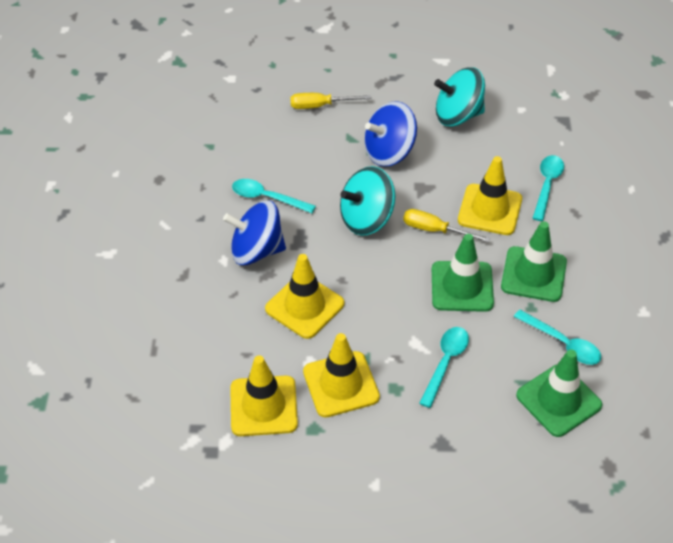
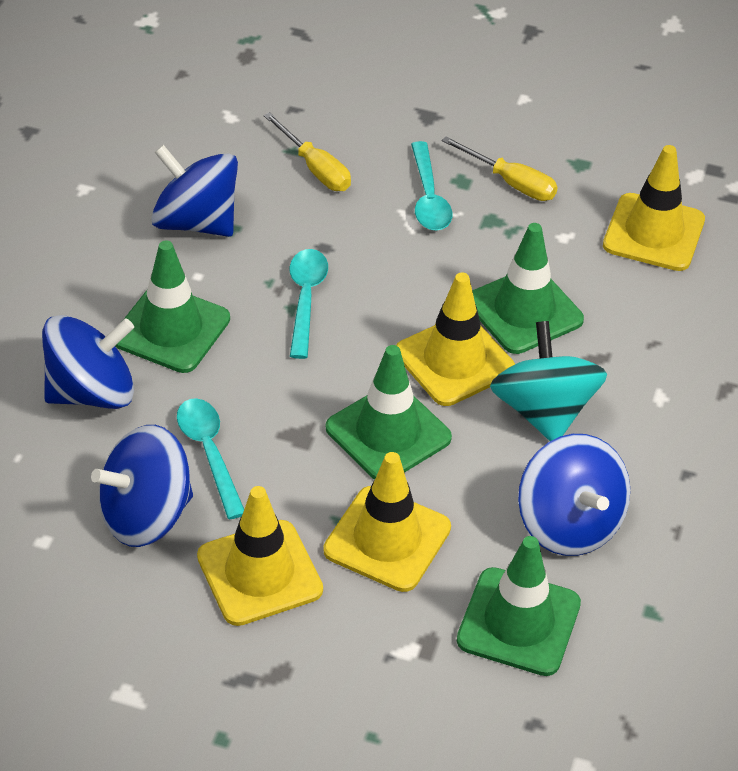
blue spinning top: 2 -> 4
green traffic cone: 3 -> 4
turquoise spinning top: 2 -> 1
turquoise spoon: 4 -> 3

